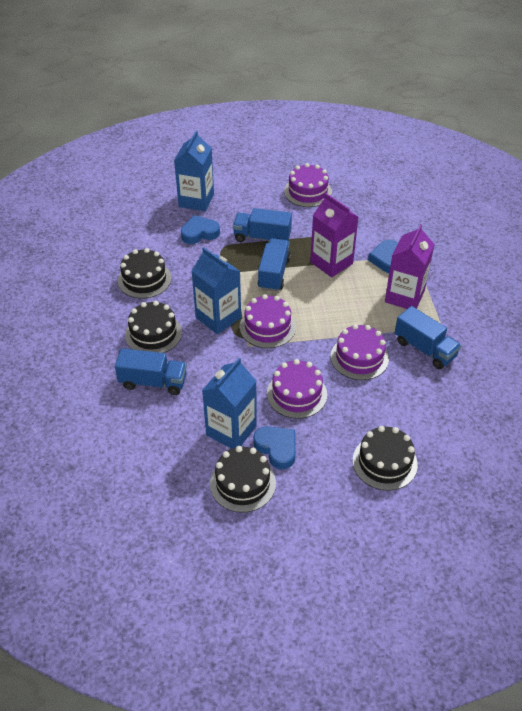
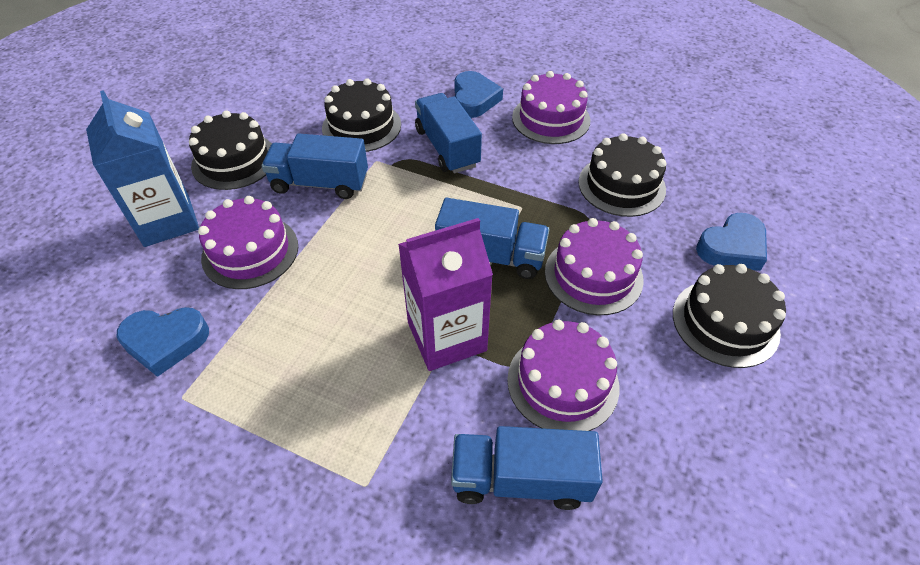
blue carton: 3 -> 1
purple carton: 2 -> 1

